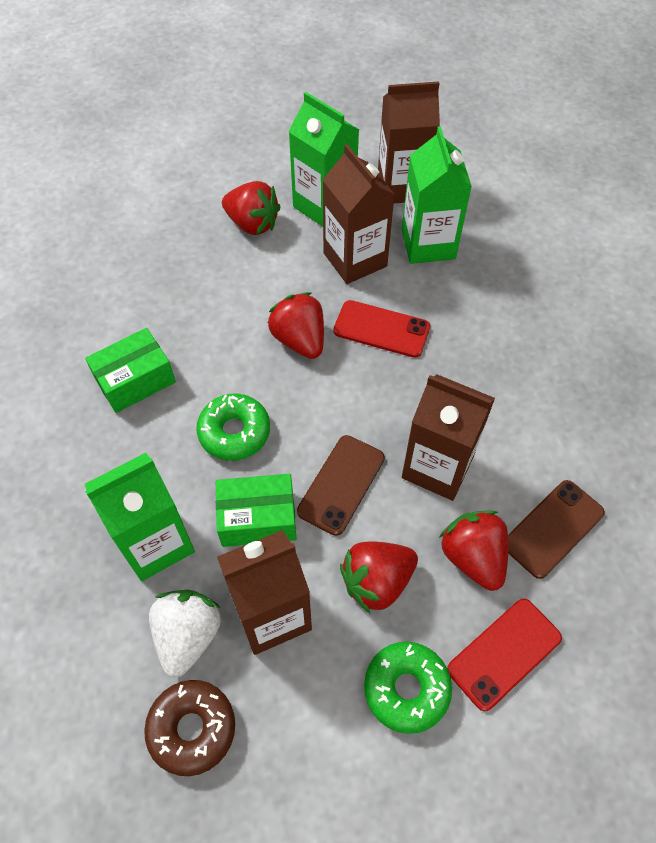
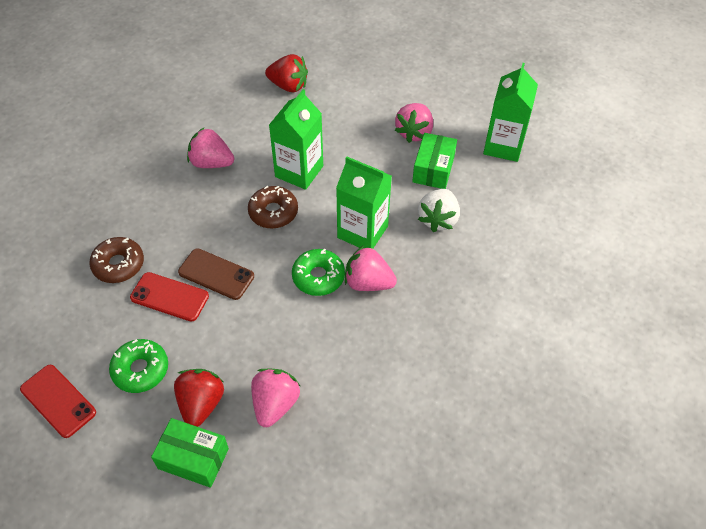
brown carton: 4 -> 0
brown donut: 1 -> 2
brown phone: 2 -> 1
pink strawberry: 0 -> 4
red strawberry: 4 -> 2

